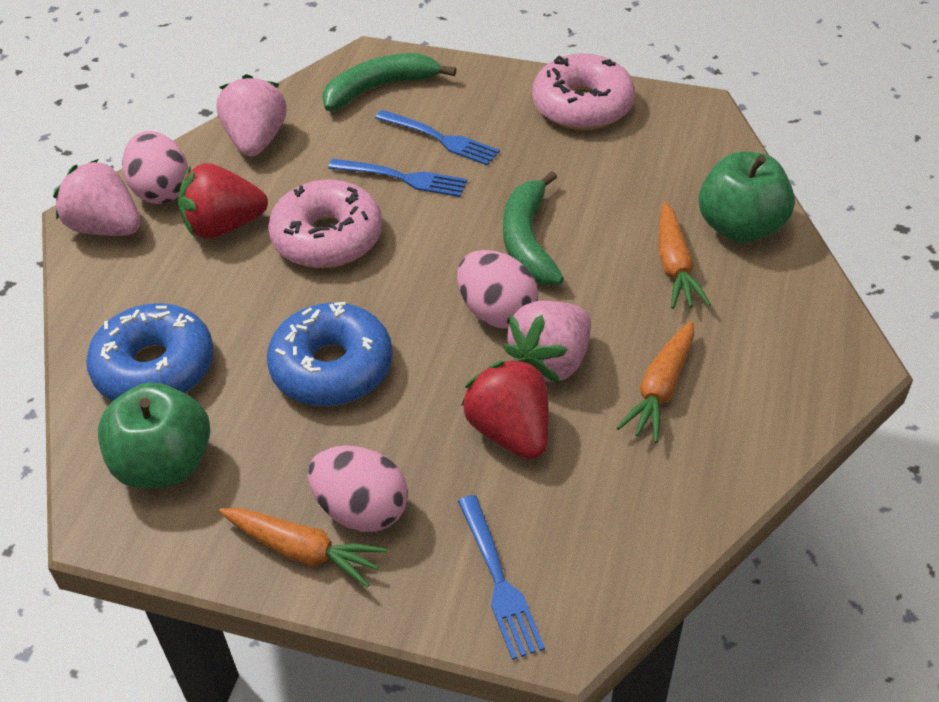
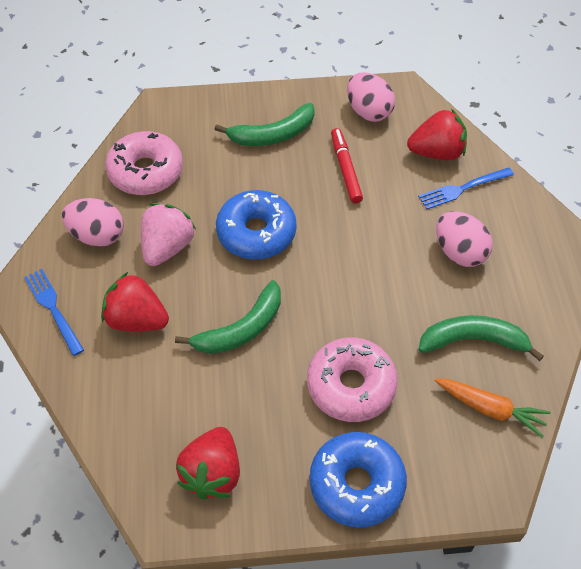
blue fork: 3 -> 2
green apple: 2 -> 0
green banana: 2 -> 3
orange carrot: 3 -> 1
pink strawberry: 3 -> 1
red marker: 0 -> 1
red strawberry: 2 -> 3

